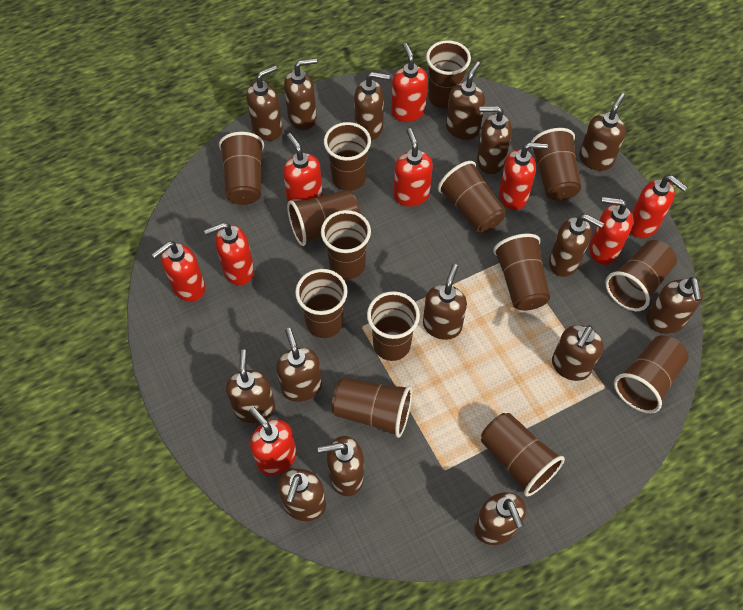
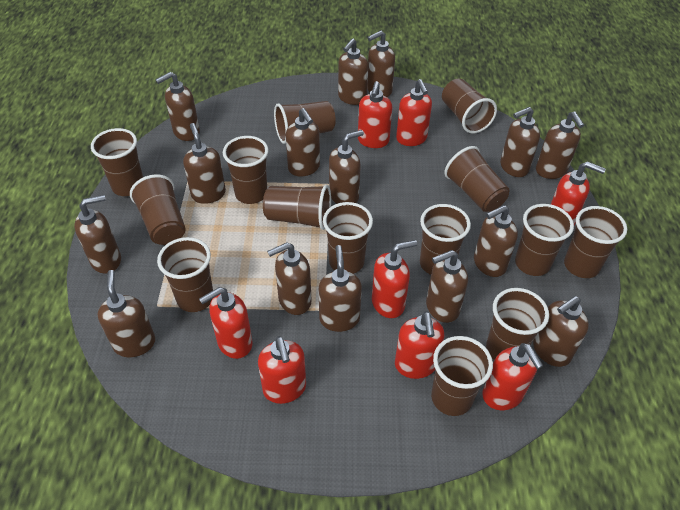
red soap dispenser: 9 -> 8

